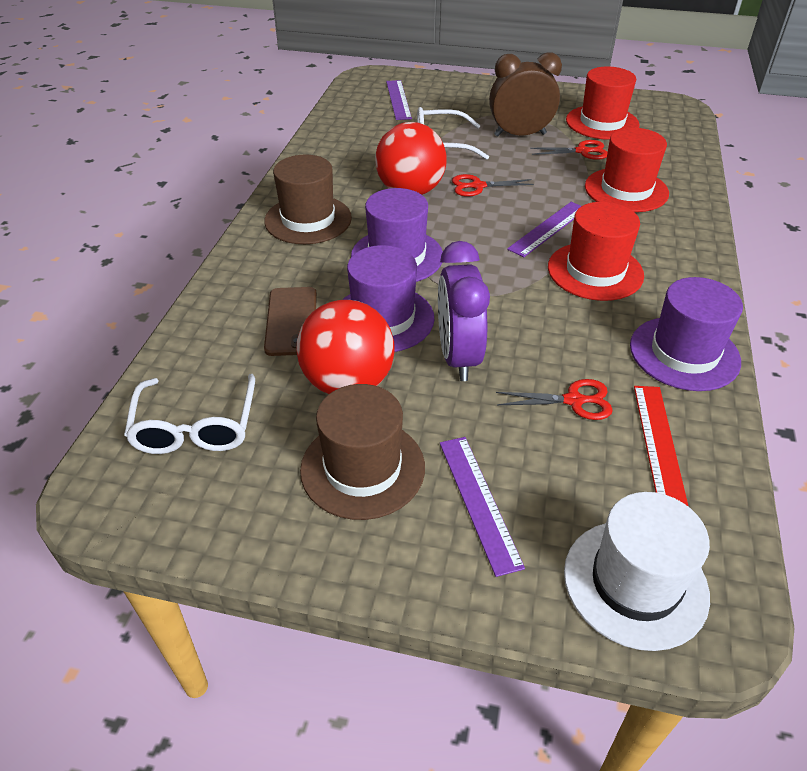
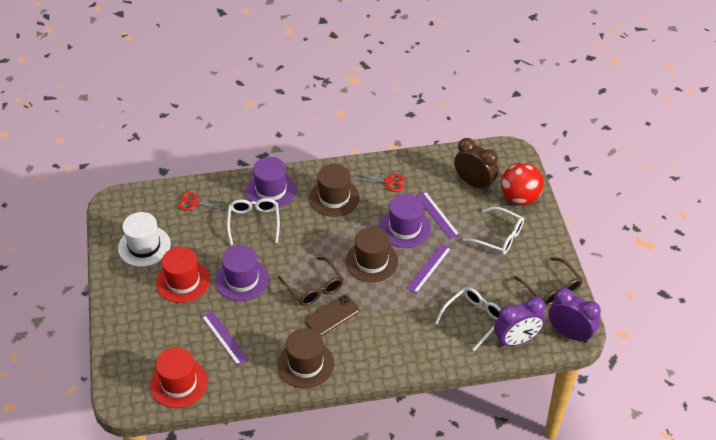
brown glasses: 0 -> 2
brown hat: 2 -> 3
purple clock: 1 -> 2
red ball: 2 -> 1
red hat: 3 -> 2
red ruler: 1 -> 0
red scissors: 3 -> 2
white glasses: 2 -> 3

